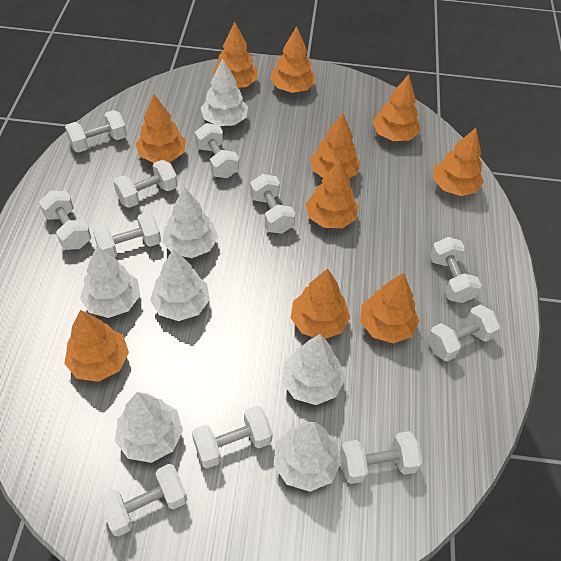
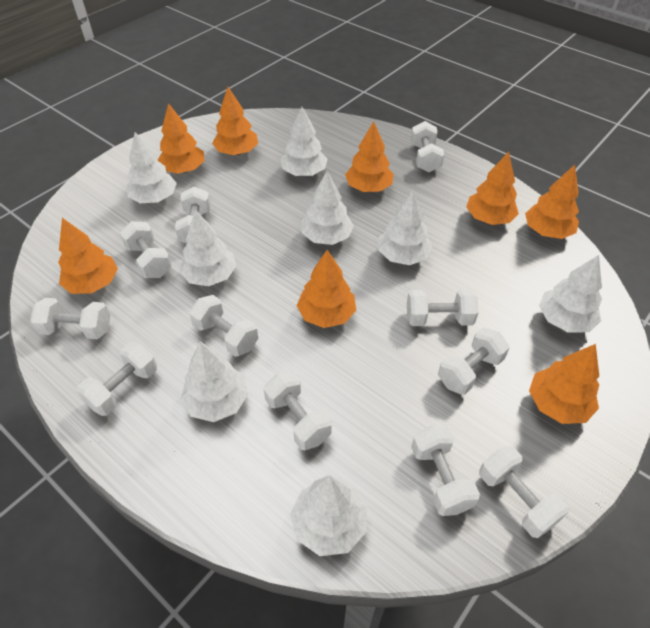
orange tree: 10 -> 8
white tree: 7 -> 8

